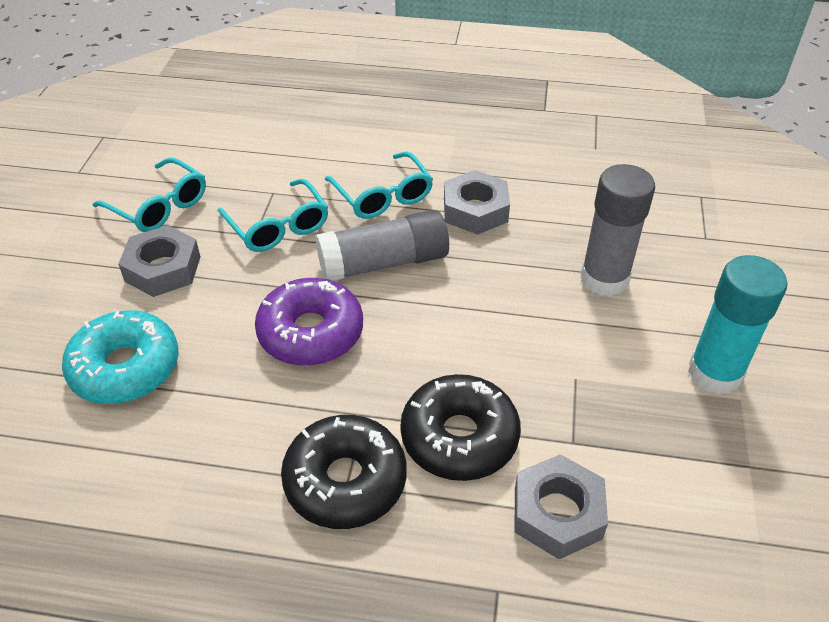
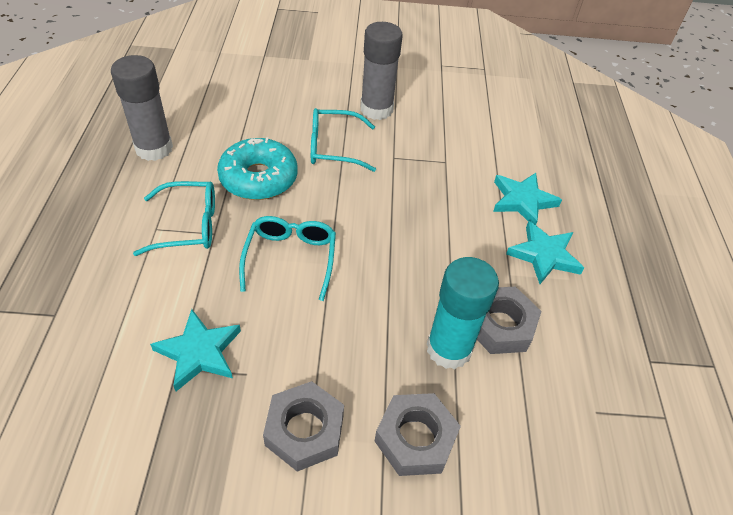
black donut: 2 -> 0
purple donut: 1 -> 0
turquoise star: 0 -> 3

